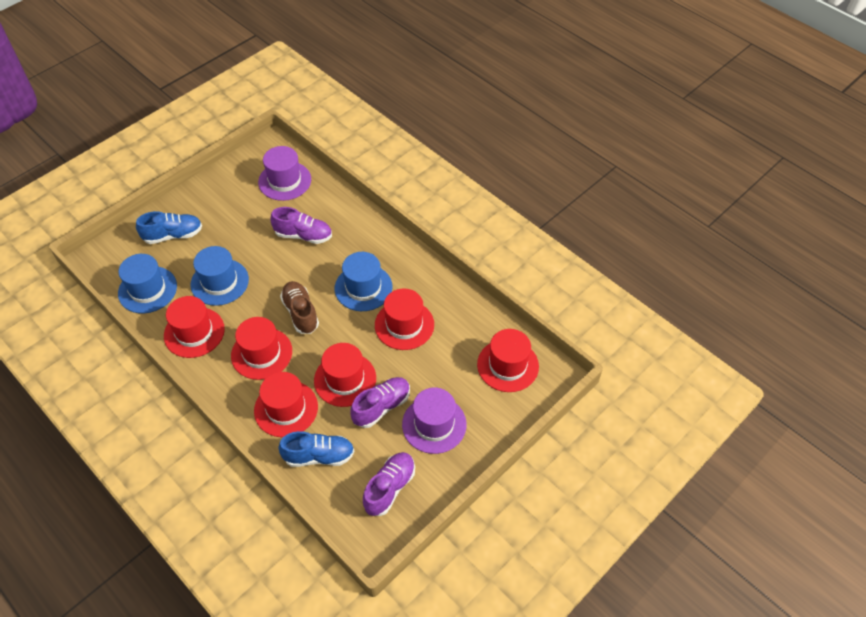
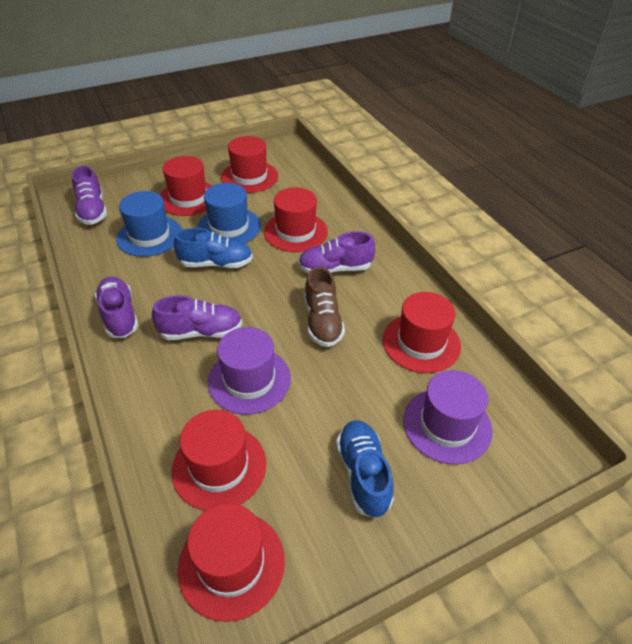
blue hat: 3 -> 2
purple shoe: 3 -> 4

